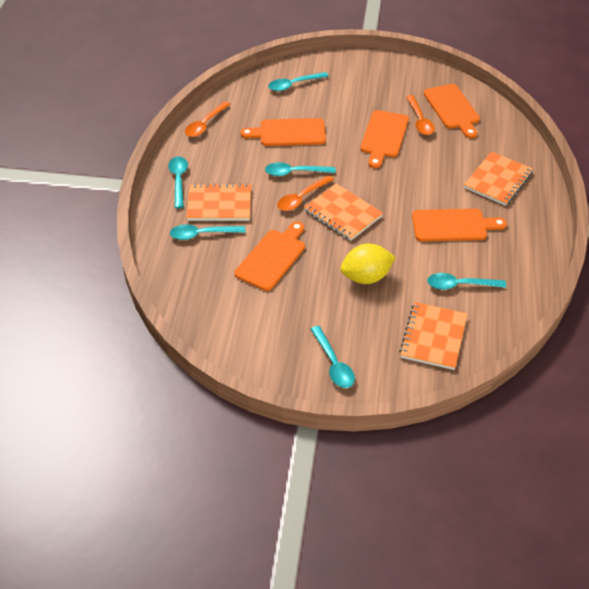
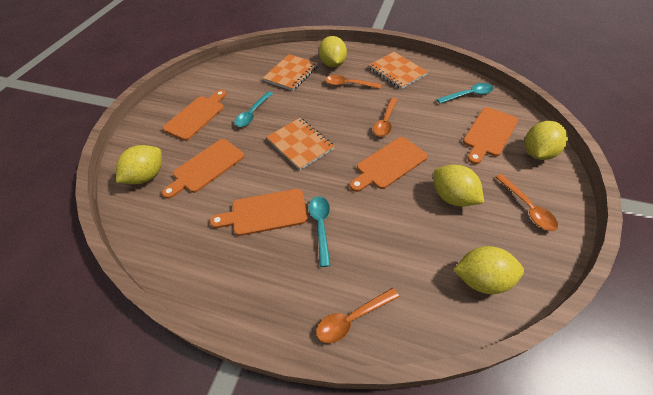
orange notebook: 4 -> 3
orange spoon: 3 -> 4
turquoise spoon: 6 -> 3
yellow lemon: 1 -> 5

